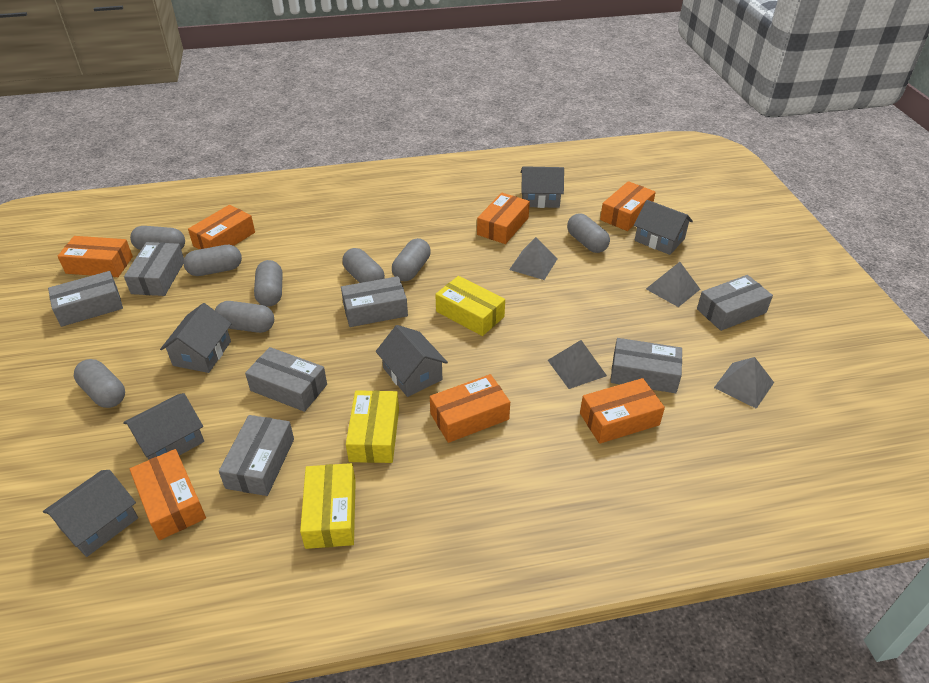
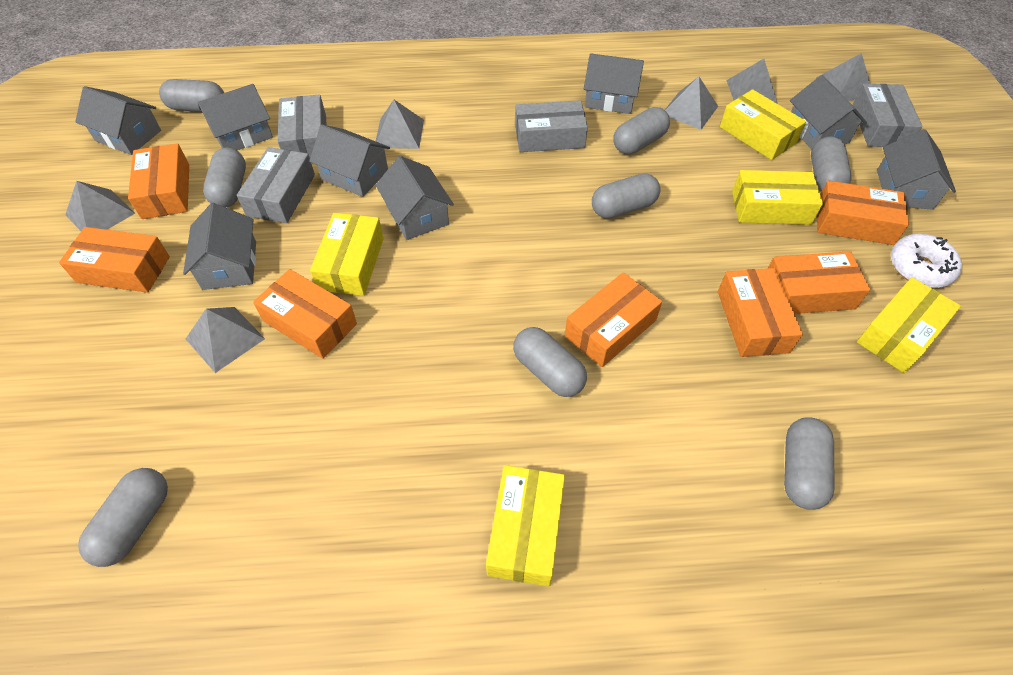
grey box: 7 -> 4
grey house: 6 -> 8
grey pyramid: 4 -> 6
white donut: 0 -> 1
yellow box: 3 -> 5

